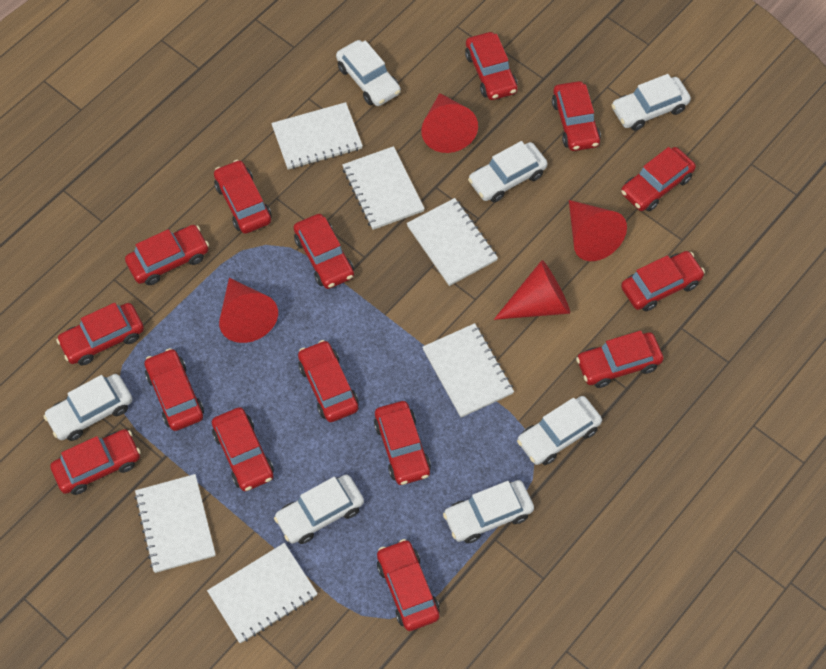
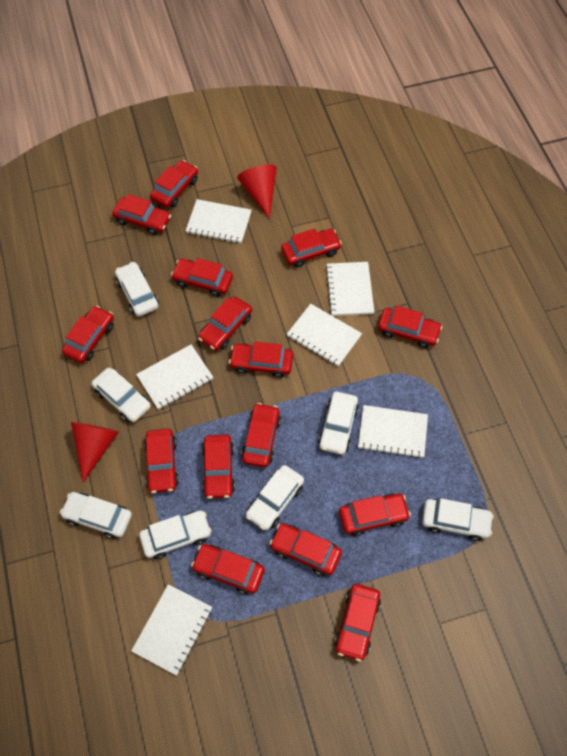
red cone: 4 -> 2

